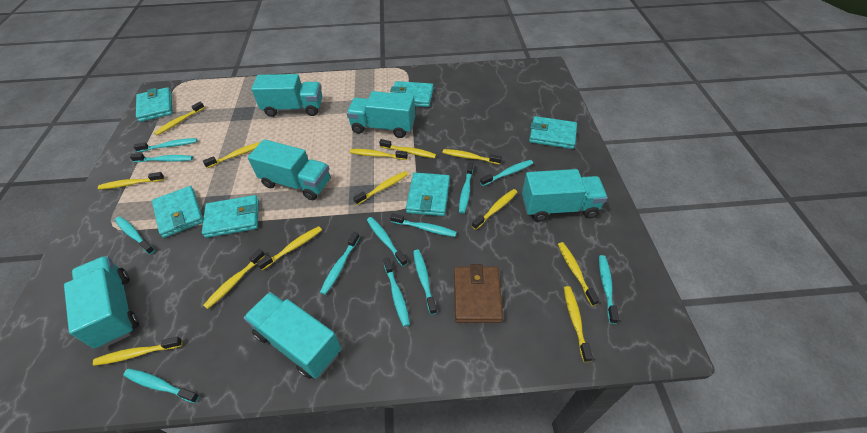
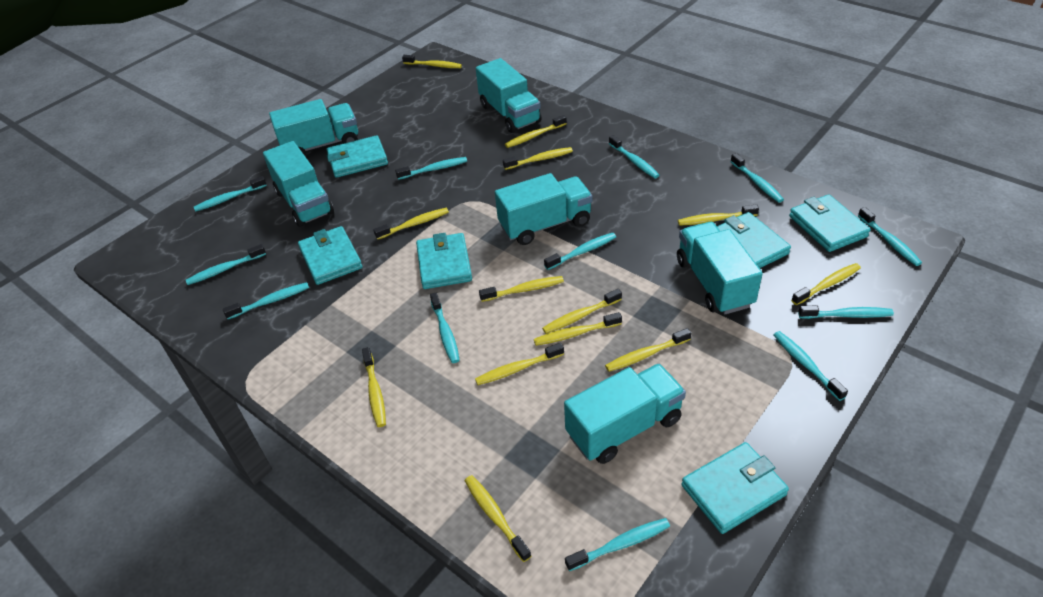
brown wallet: 1 -> 0

